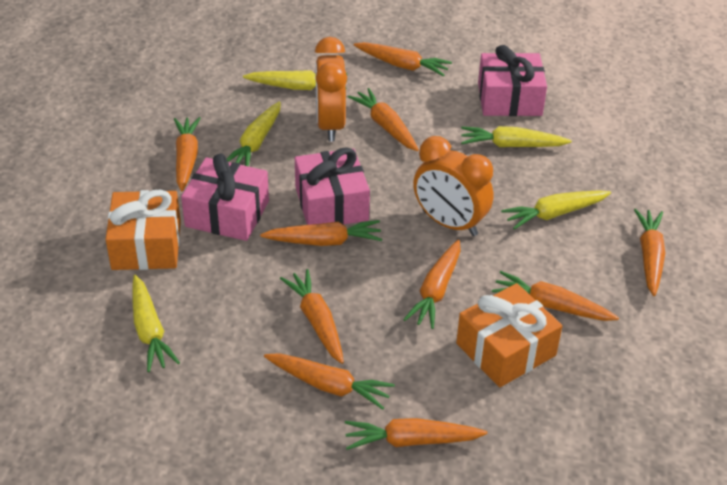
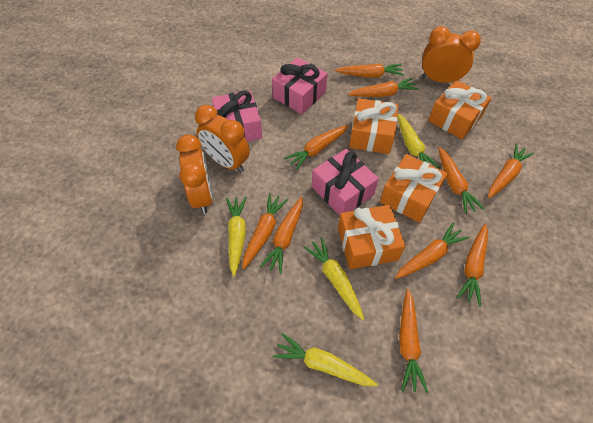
orange clock: 2 -> 3
orange gift: 2 -> 4
yellow carrot: 5 -> 4

